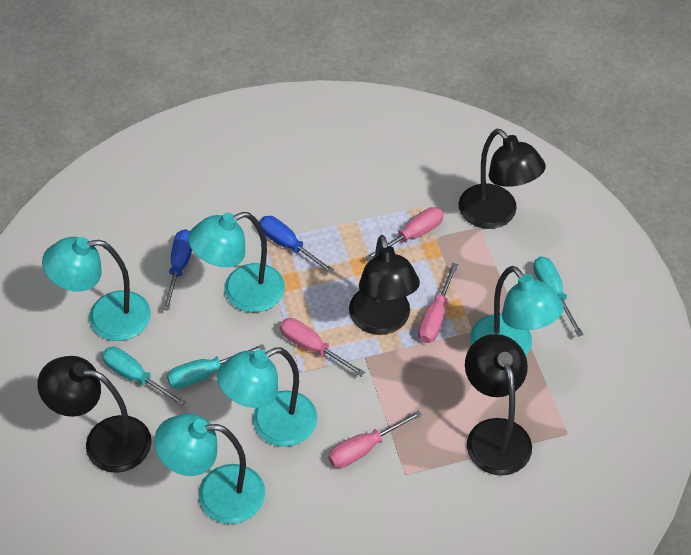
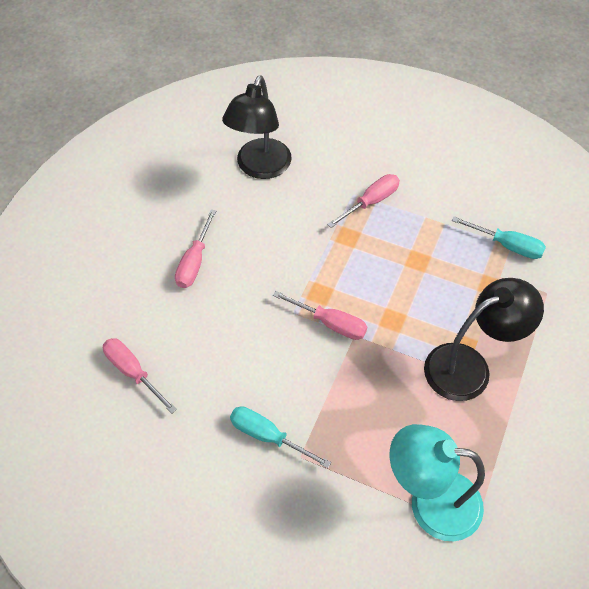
black lamp: 4 -> 2
blue screwdriver: 2 -> 0
turquoise lamp: 5 -> 1
turquoise screwdriver: 3 -> 2

